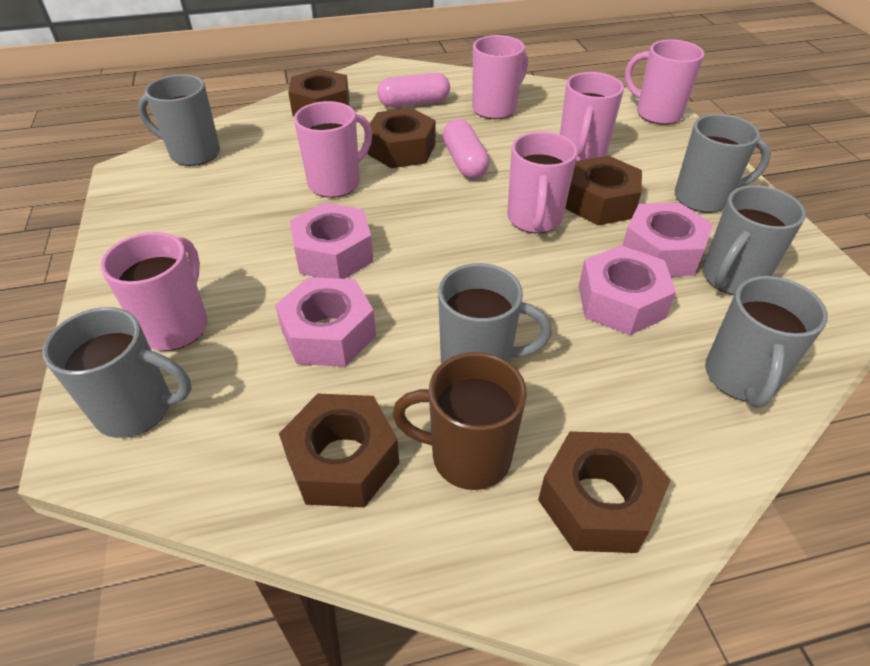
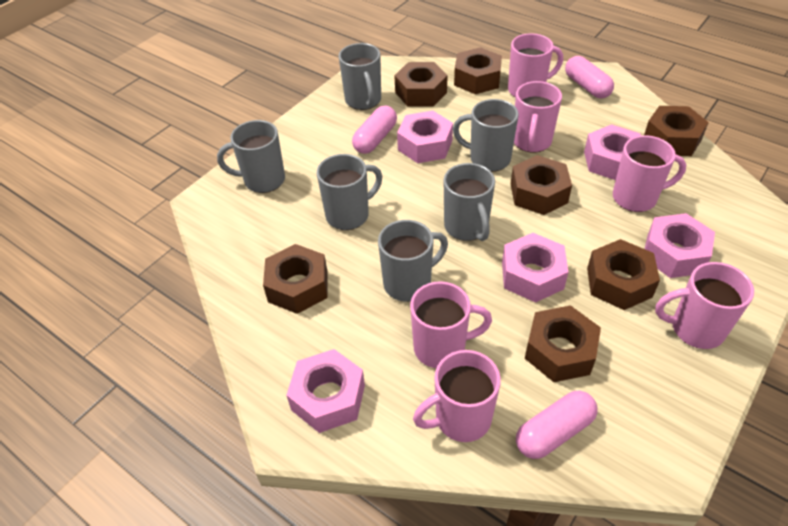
brown mug: 1 -> 0
brown nut: 5 -> 7
pink capsule: 2 -> 3
pink nut: 4 -> 5

